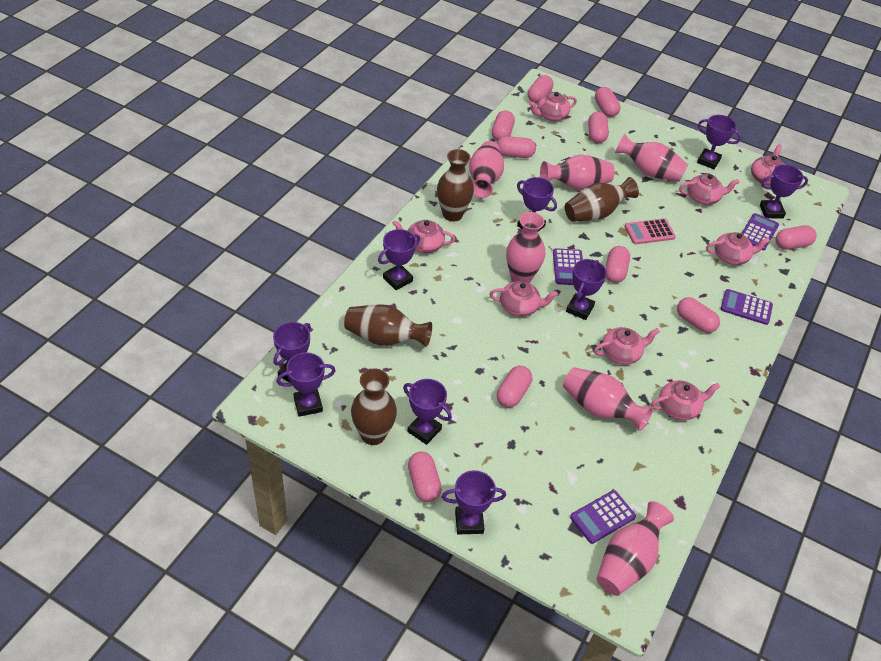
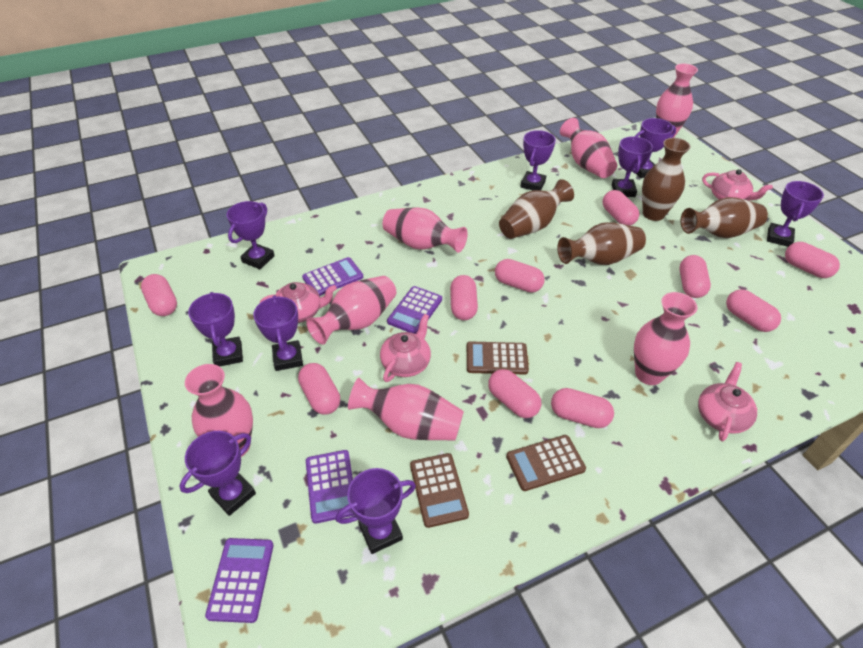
brown calculator: 0 -> 3
pink calculator: 1 -> 0
pink teapot: 8 -> 4
pink vase: 6 -> 7

